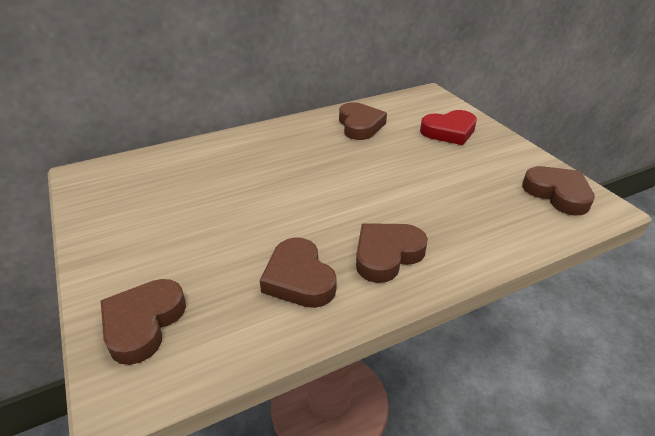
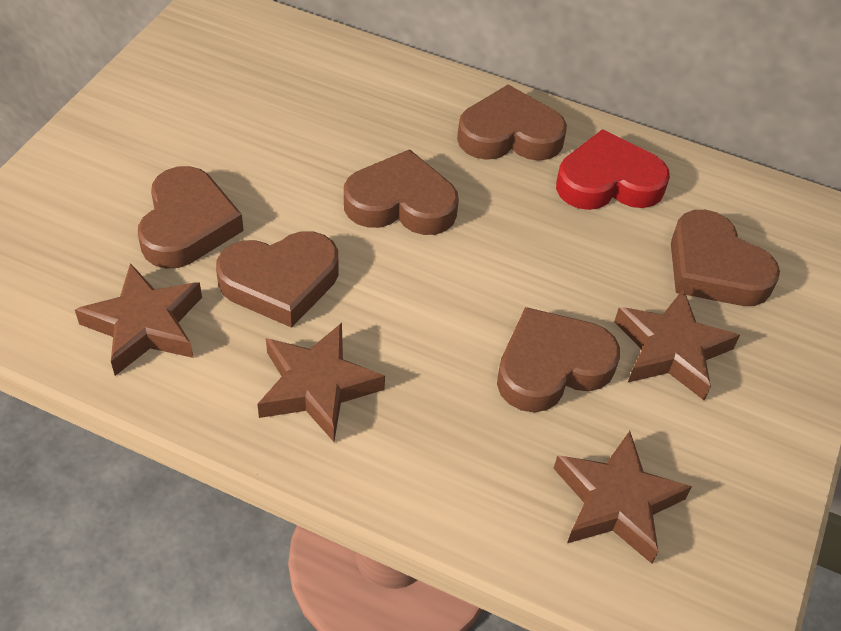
brown heart: 5 -> 6
brown star: 0 -> 4

